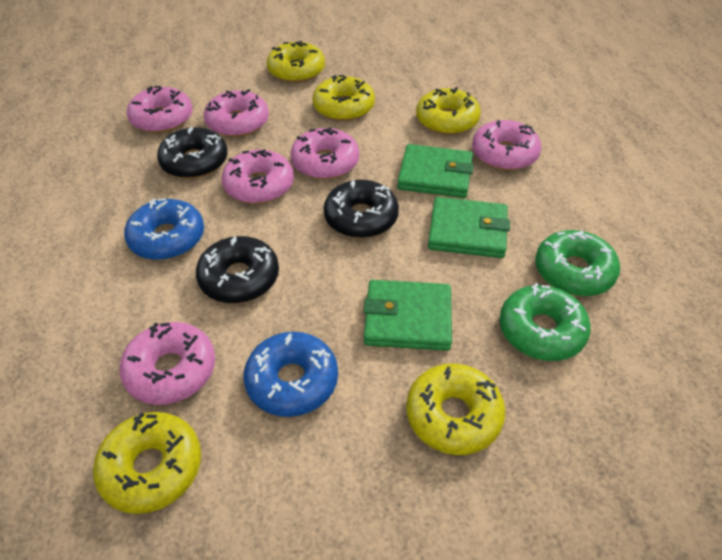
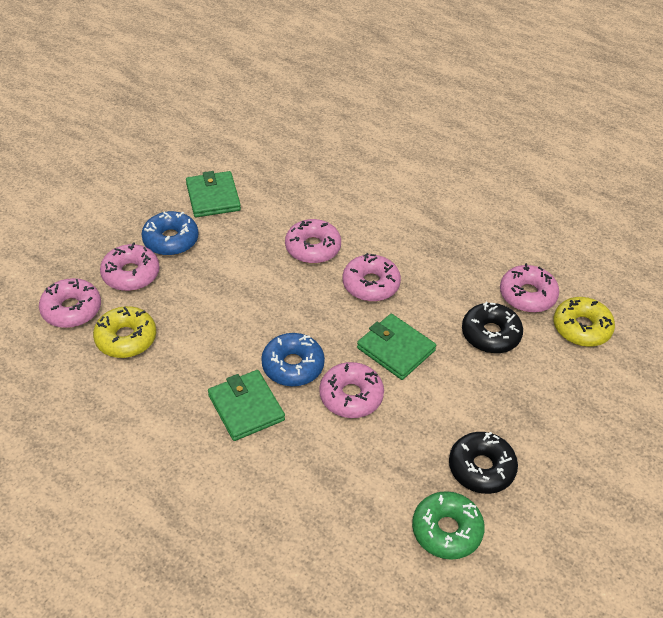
black donut: 3 -> 2
green donut: 2 -> 1
yellow donut: 5 -> 2

